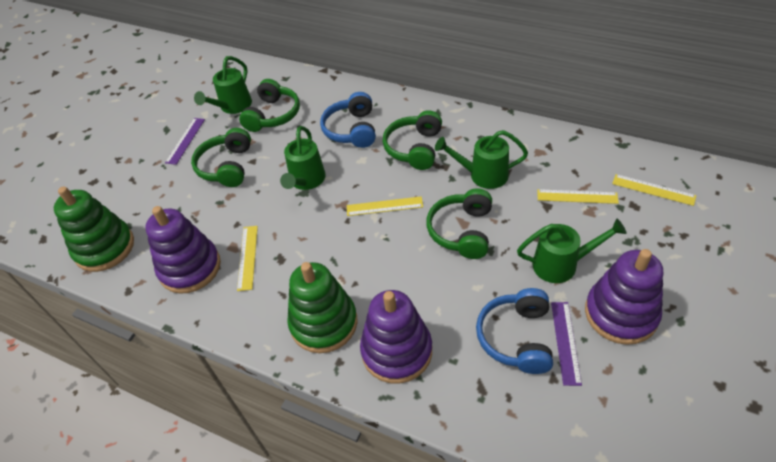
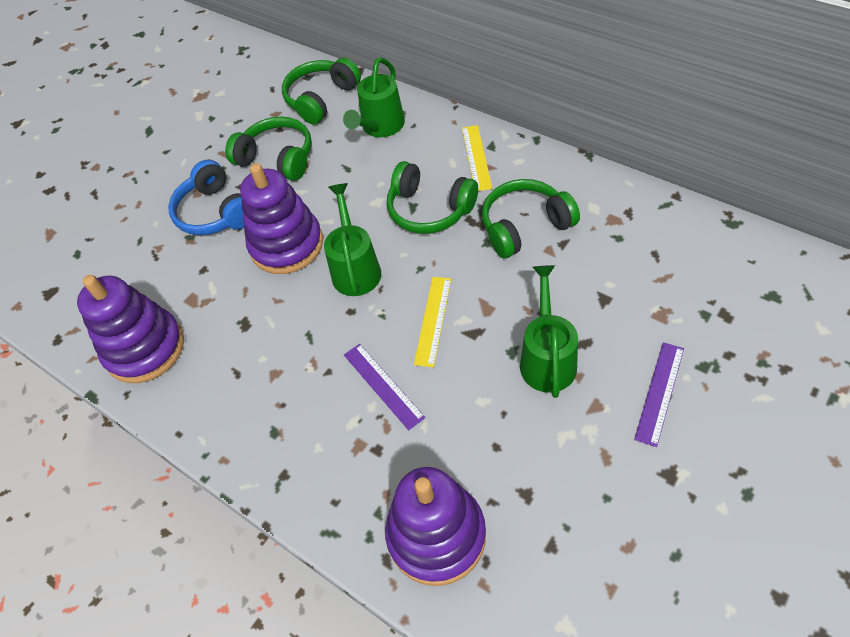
blue headphones: 2 -> 1
green stacking toy: 2 -> 0
green watering can: 4 -> 3
yellow ruler: 4 -> 2

